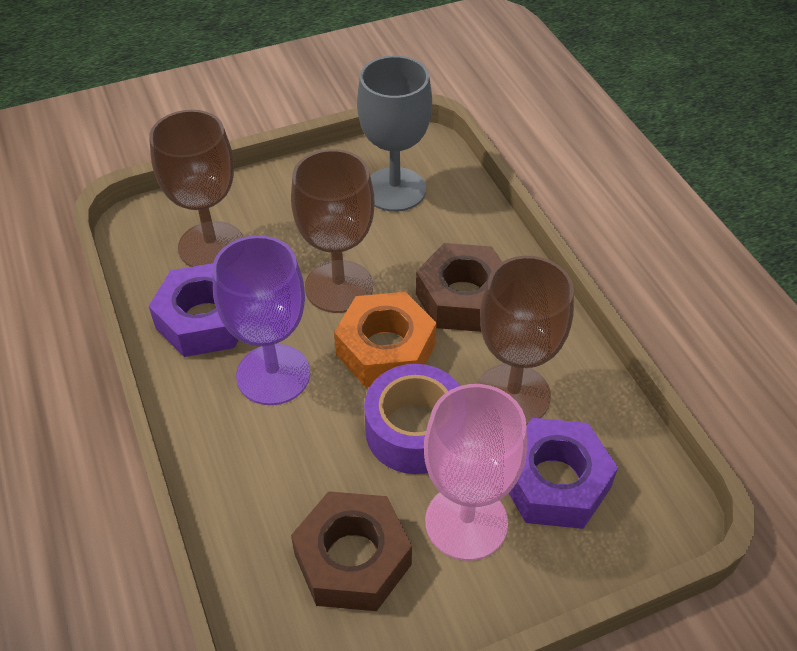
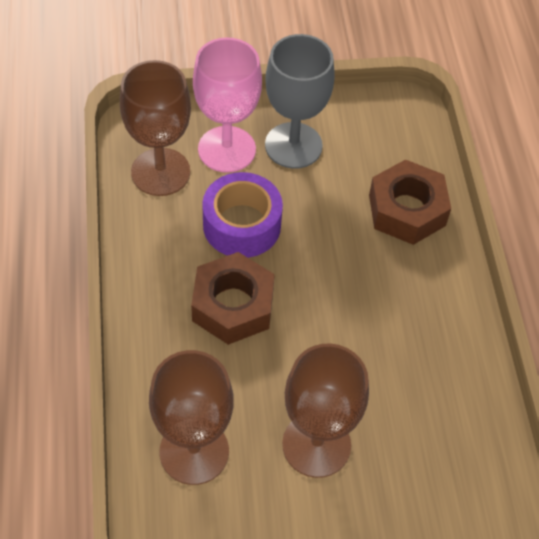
orange nut: 1 -> 0
purple goblet: 1 -> 0
purple nut: 2 -> 0

